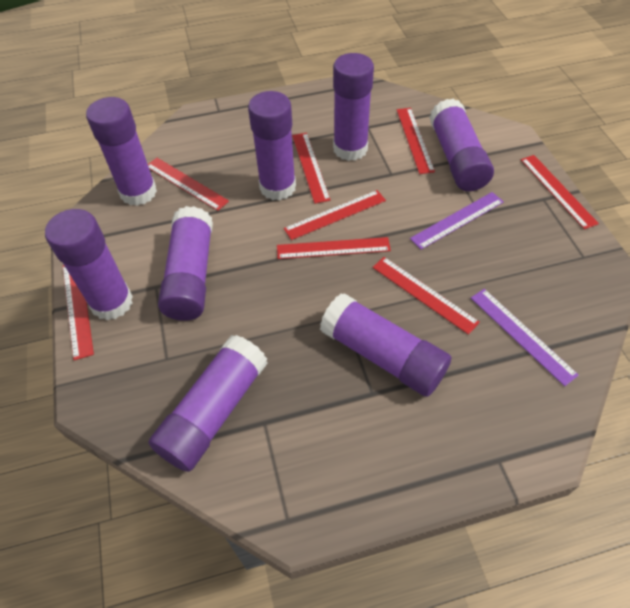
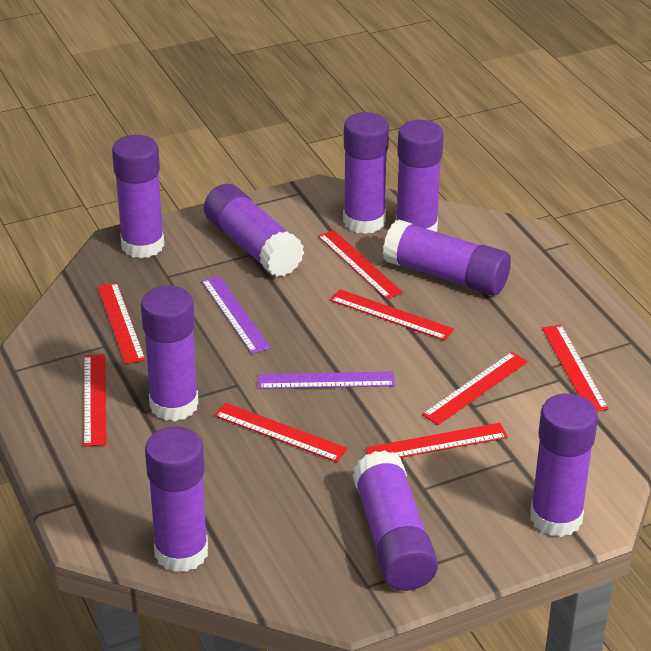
purple glue stick: 8 -> 9

